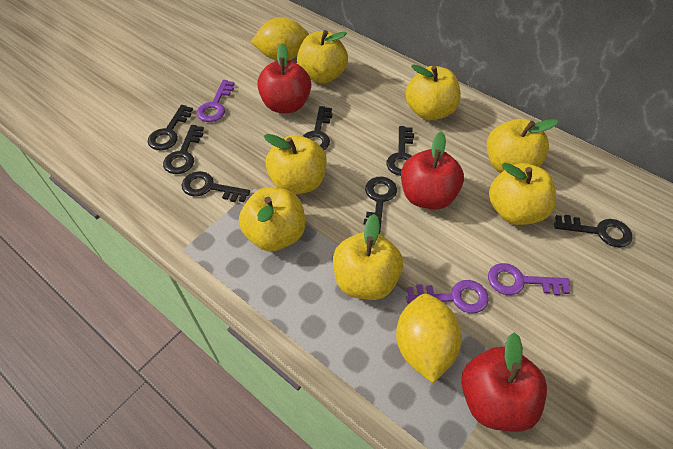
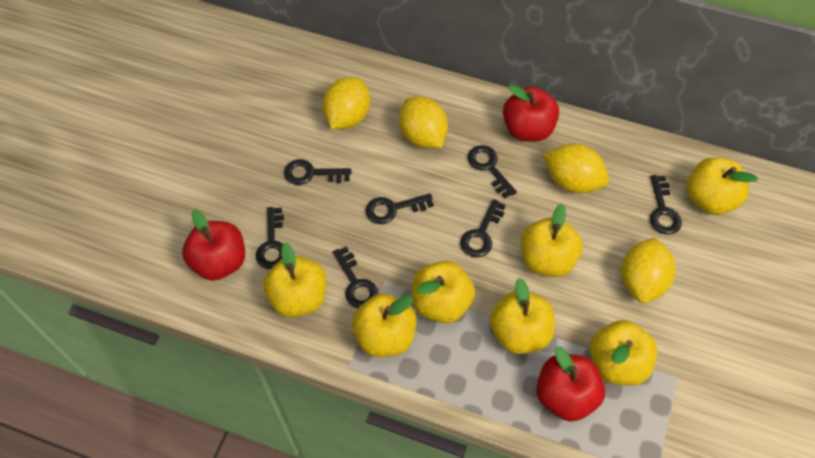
purple key: 3 -> 0
yellow lemon: 2 -> 4

